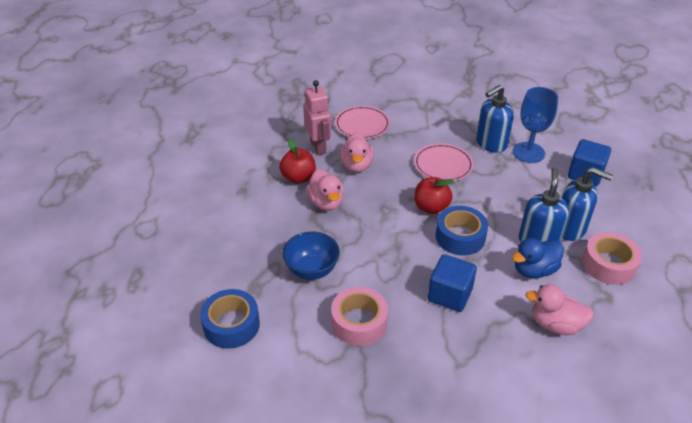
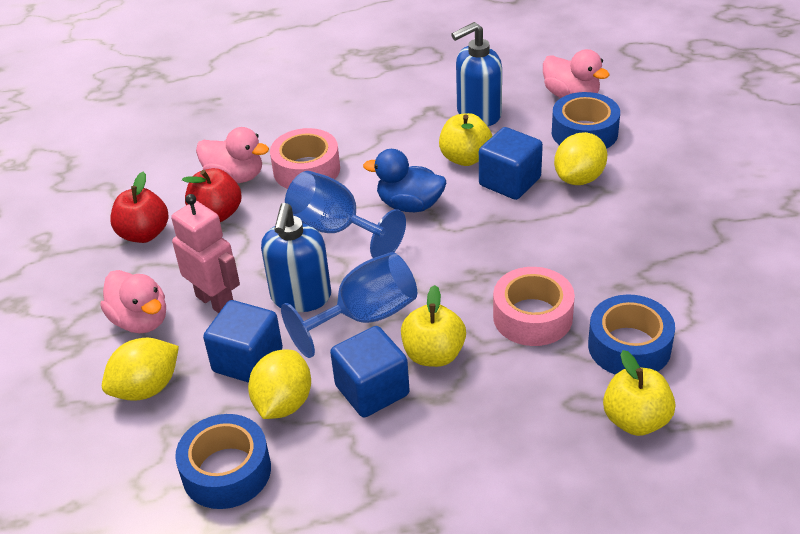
blue bowl: 1 -> 0
blue cube: 2 -> 3
blue goblet: 1 -> 2
blue soap dispenser: 3 -> 2
blue tape: 2 -> 3
pink plate: 2 -> 0
yellow apple: 0 -> 3
yellow lemon: 0 -> 3

